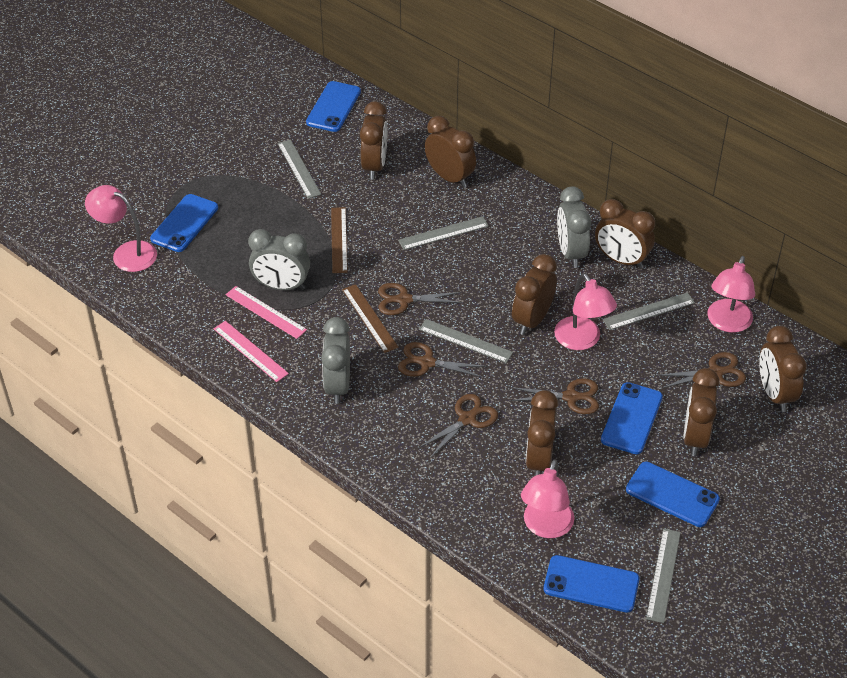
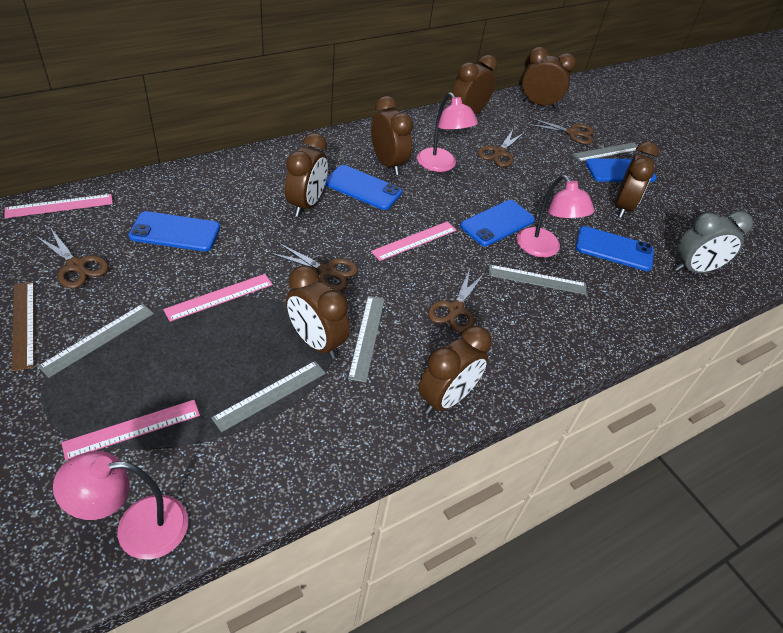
brown ruler: 2 -> 1
grey clock: 3 -> 1
pink lamp: 4 -> 3
pink ruler: 2 -> 4

